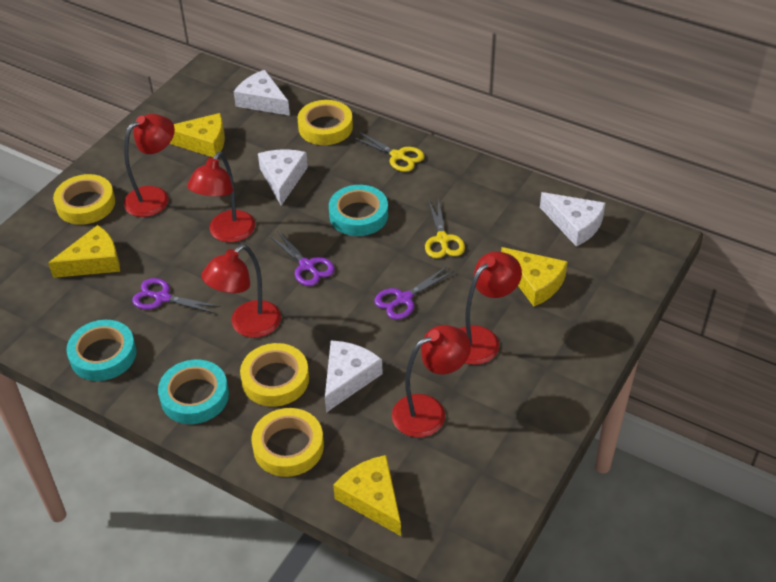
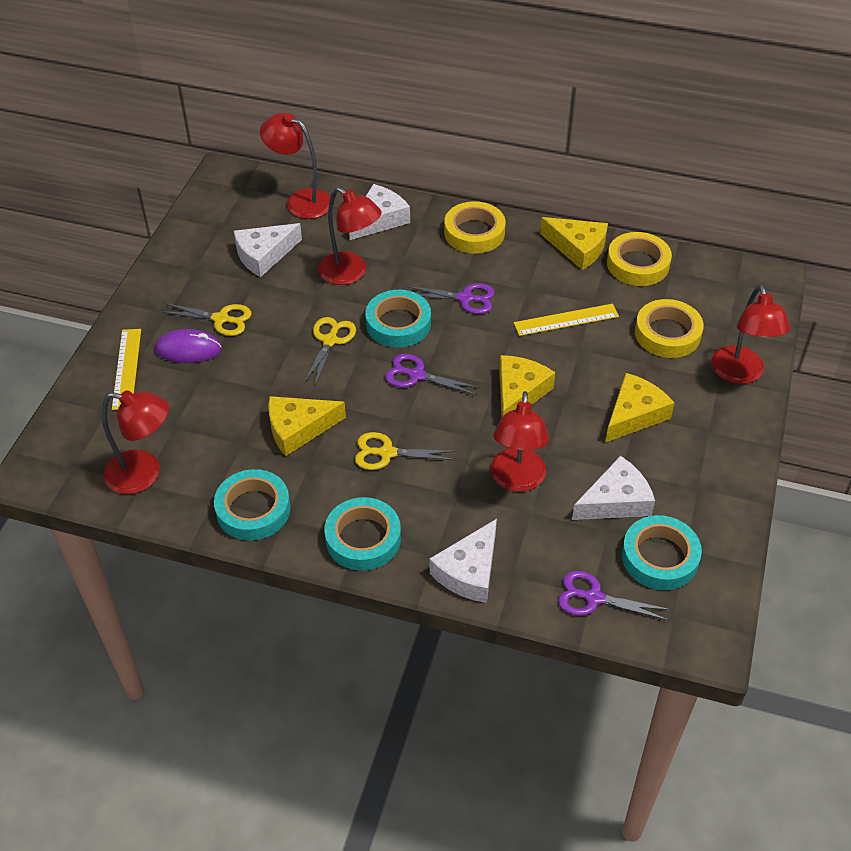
purple mouse: 0 -> 1
turquoise tape: 3 -> 4
yellow ruler: 0 -> 2
yellow scissors: 2 -> 3
yellow tape: 4 -> 3

